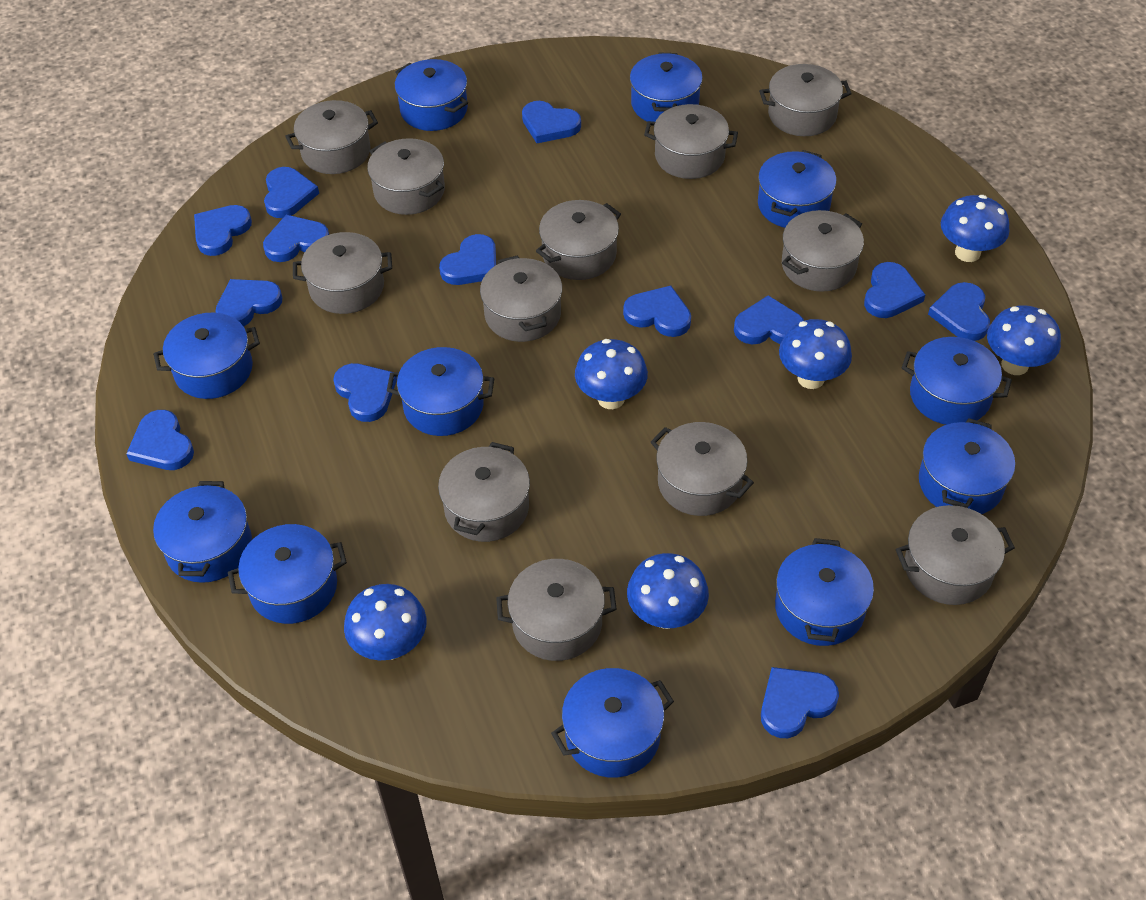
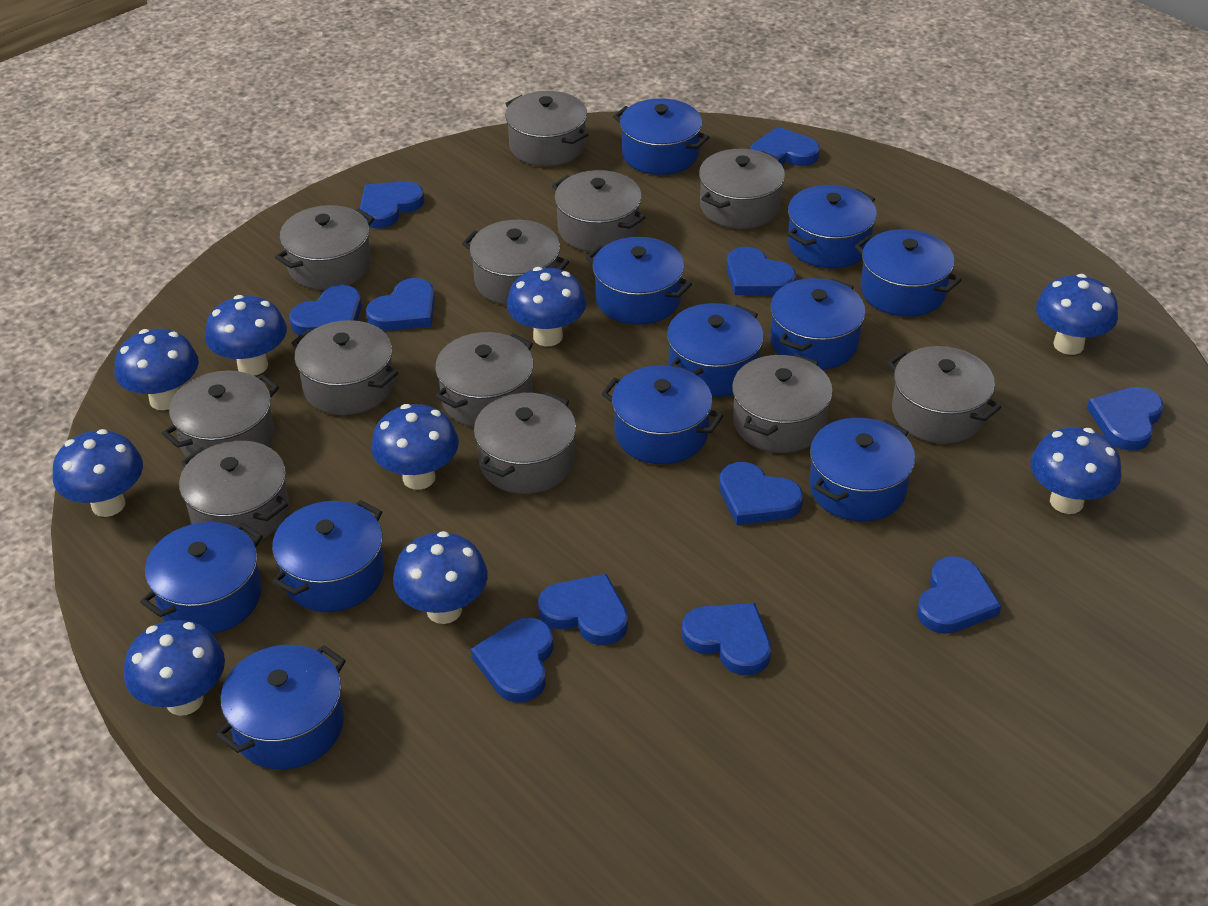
blue heart: 13 -> 11
blue mushroom: 6 -> 9

